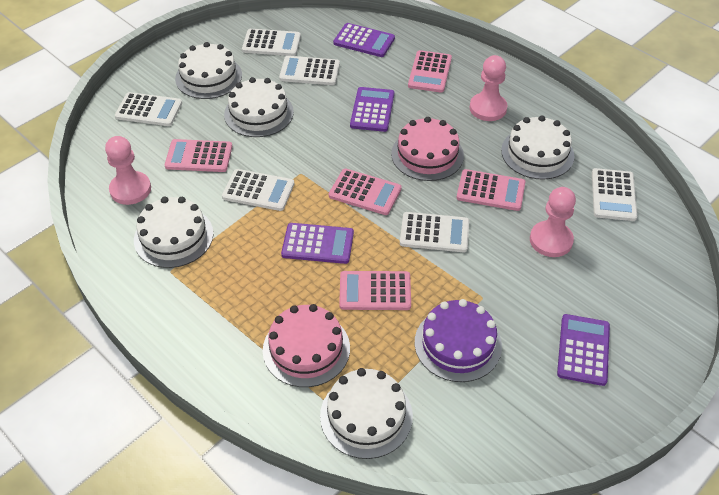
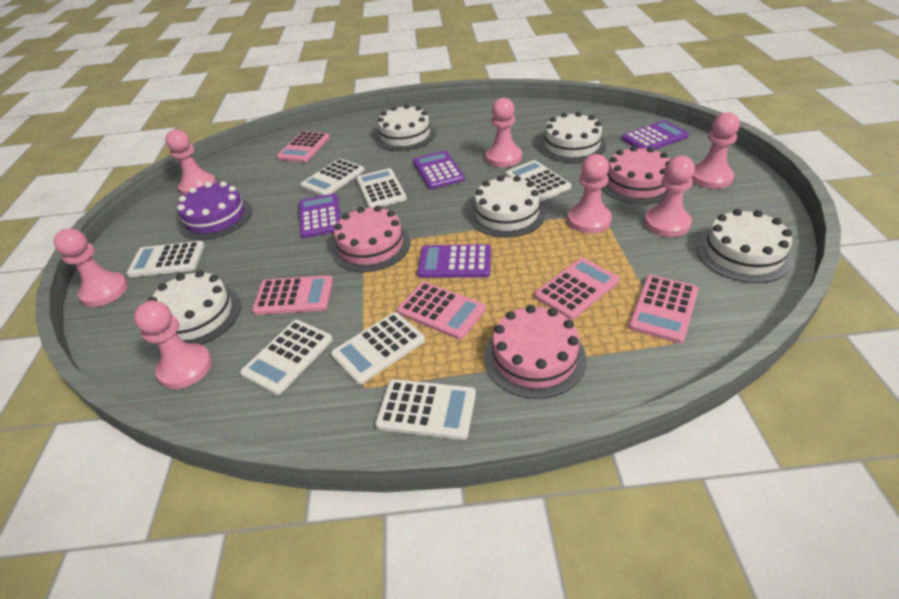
pink cake: 2 -> 3
pink pawn: 3 -> 7
white calculator: 6 -> 7

